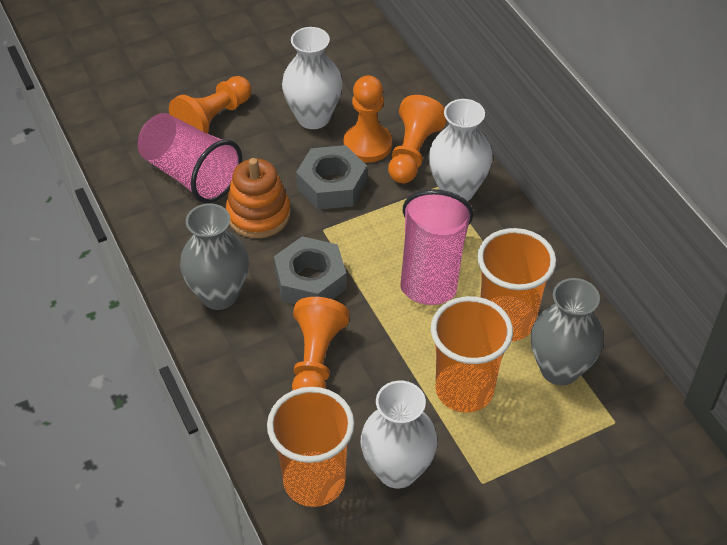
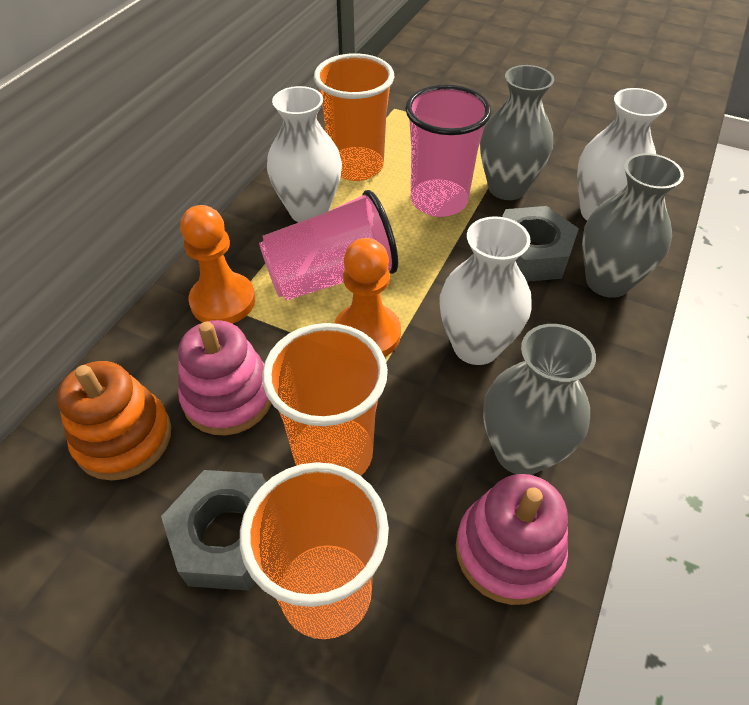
grey vase: 2 -> 3
orange pawn: 4 -> 2
pink stacking toy: 0 -> 2

